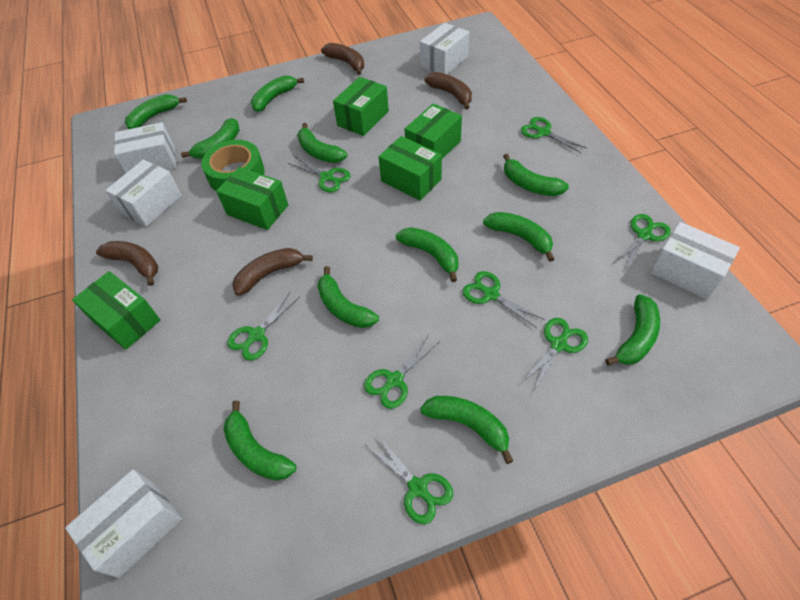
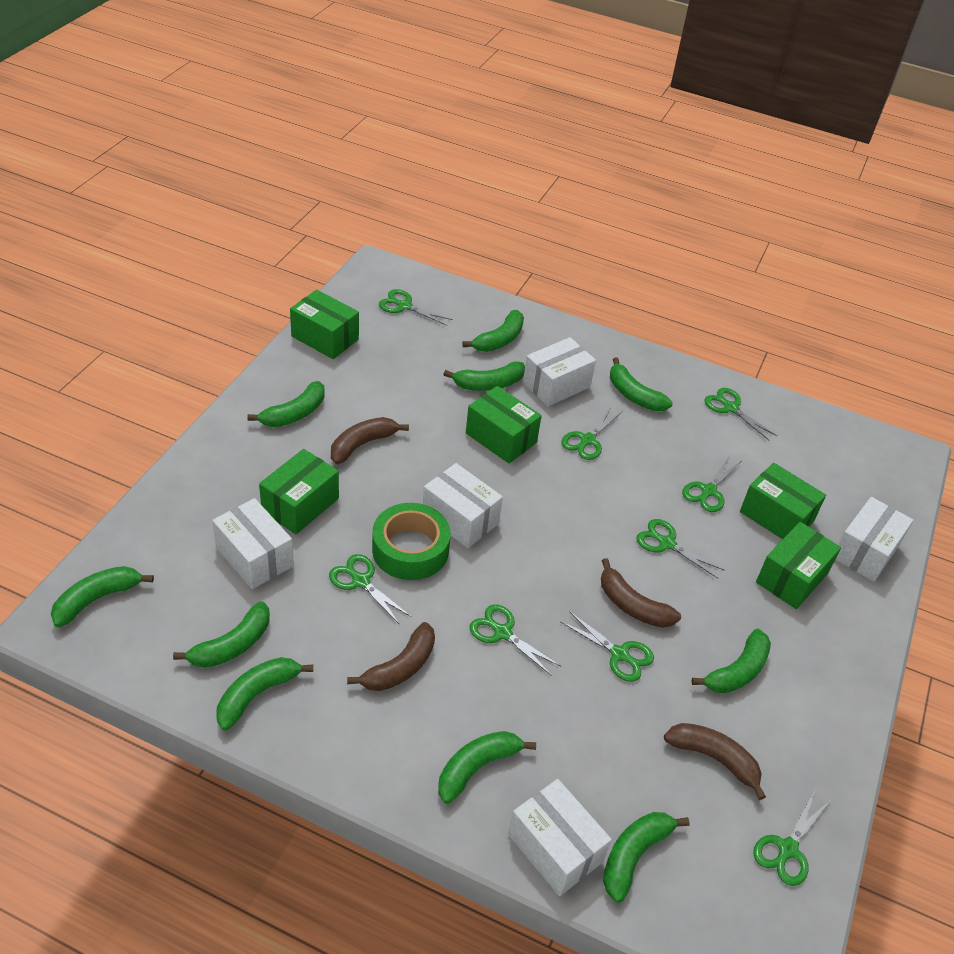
green banana: 11 -> 10
green scissors: 8 -> 9

